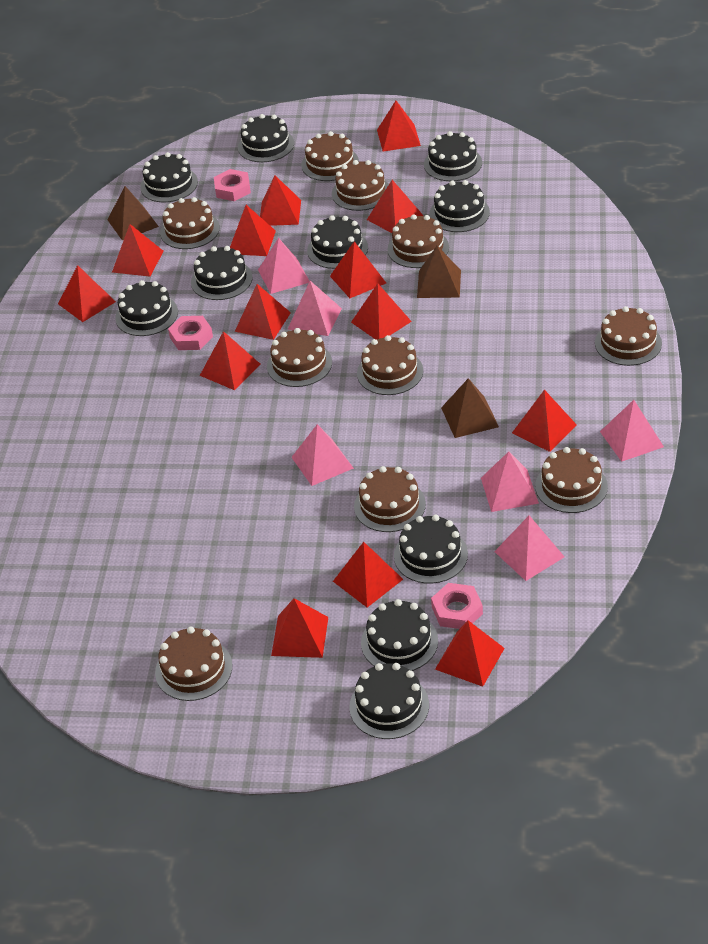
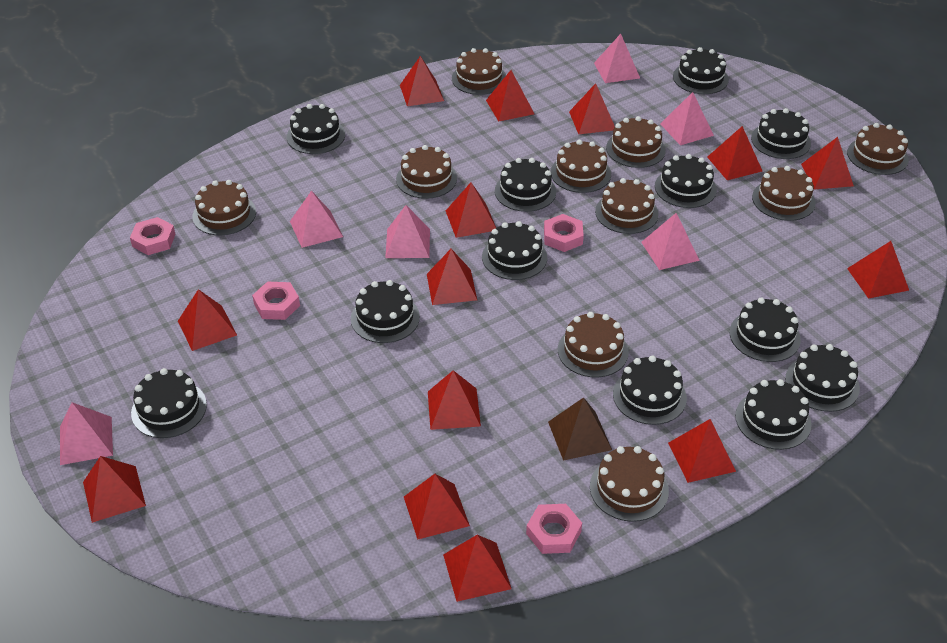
black cake: 10 -> 12
brown pyramid: 3 -> 1
pink nut: 3 -> 4

